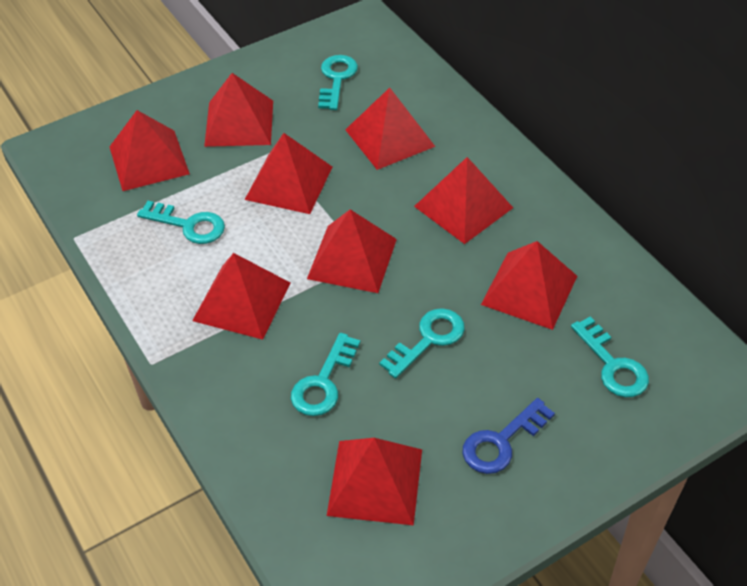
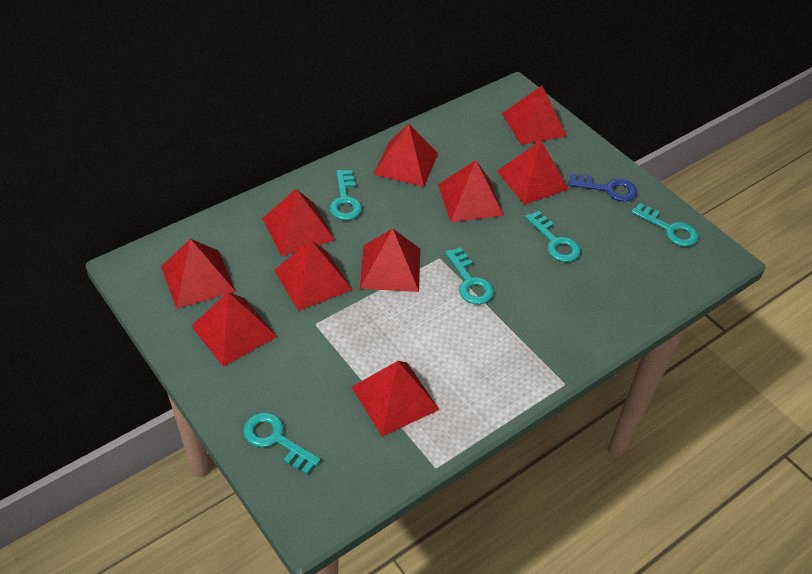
red pyramid: 9 -> 10

